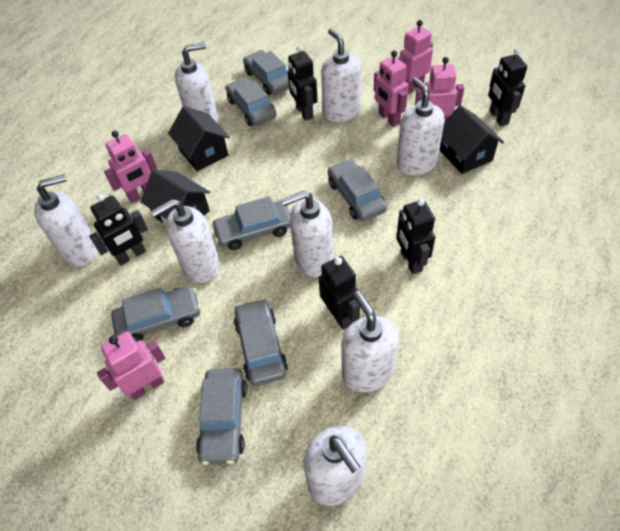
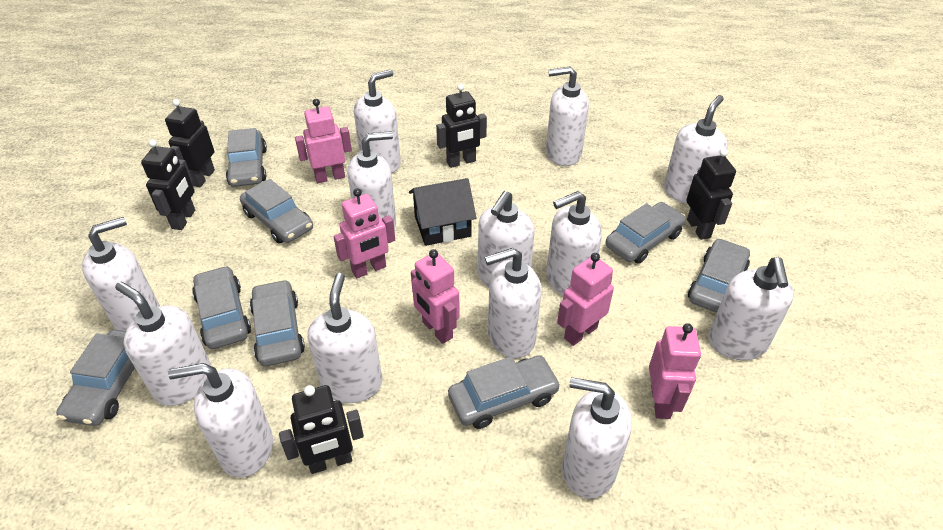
black house: 3 -> 1
grey car: 7 -> 8
white soap dispenser: 8 -> 13

